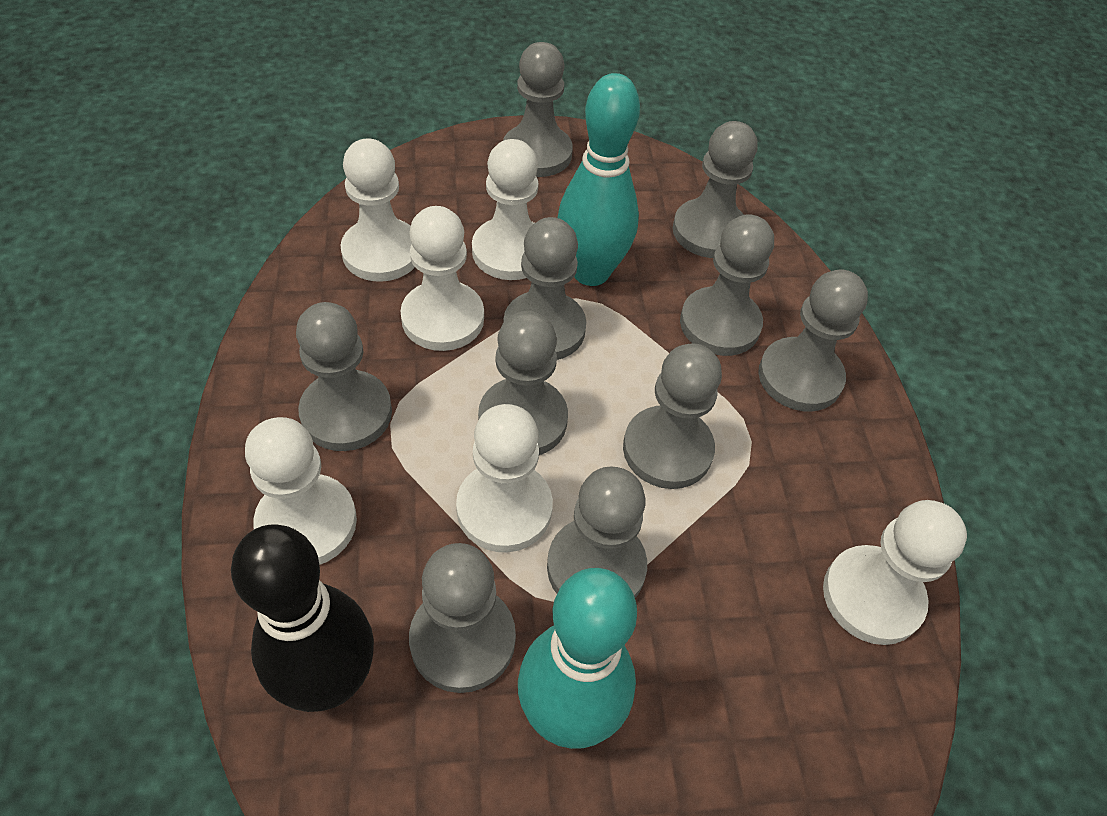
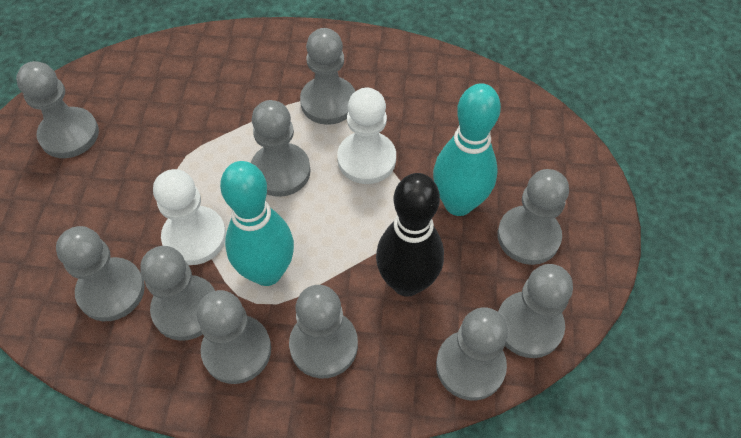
white pawn: 6 -> 2

